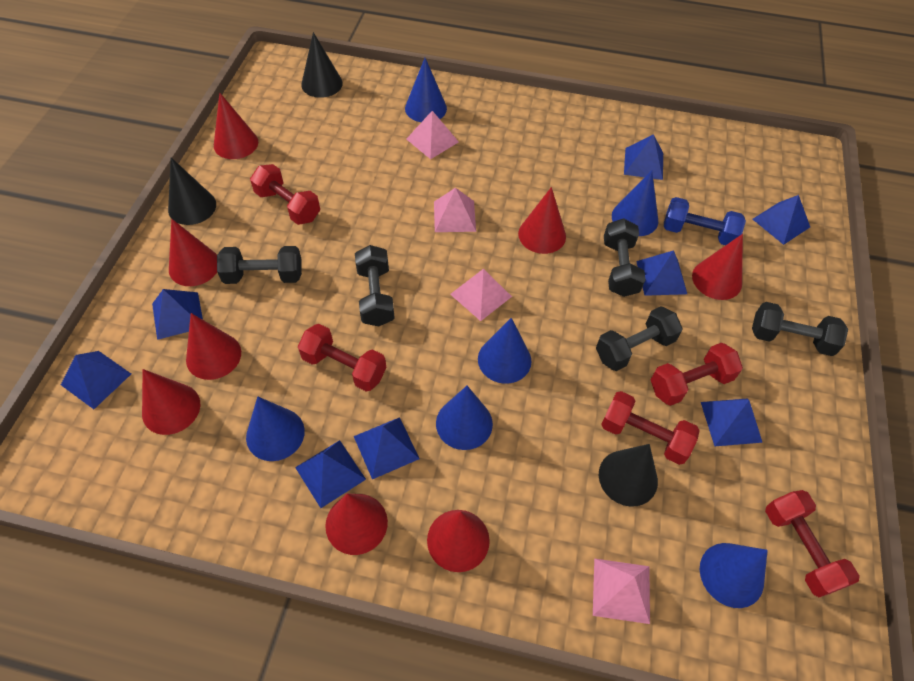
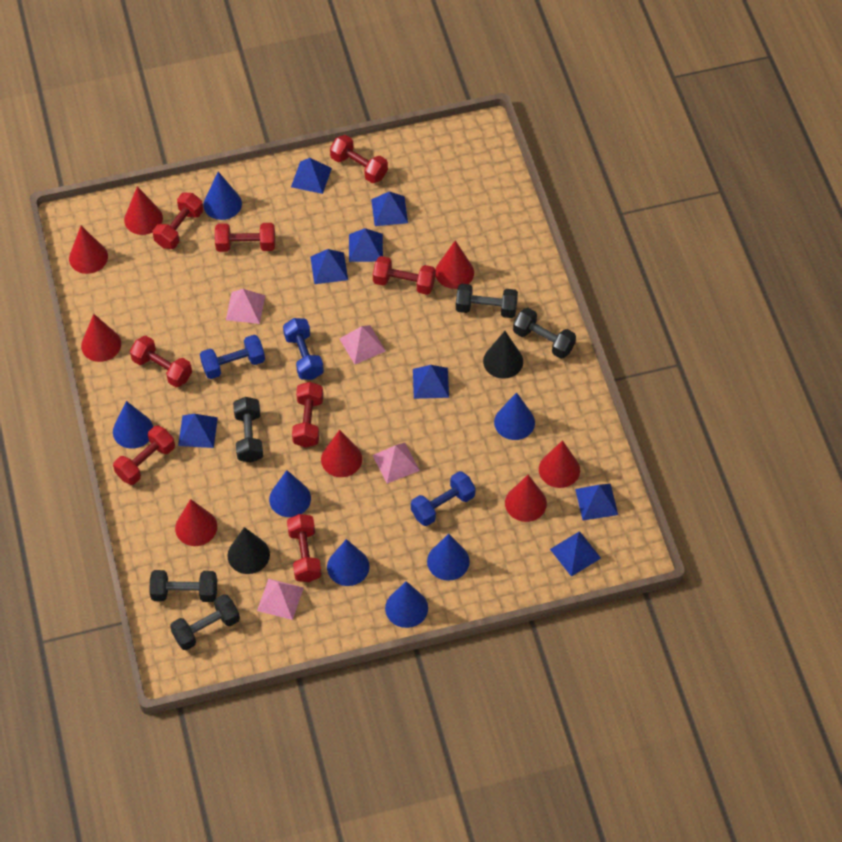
black cone: 3 -> 2
blue cone: 6 -> 7
blue dumbbell: 1 -> 3
red dumbbell: 5 -> 8

